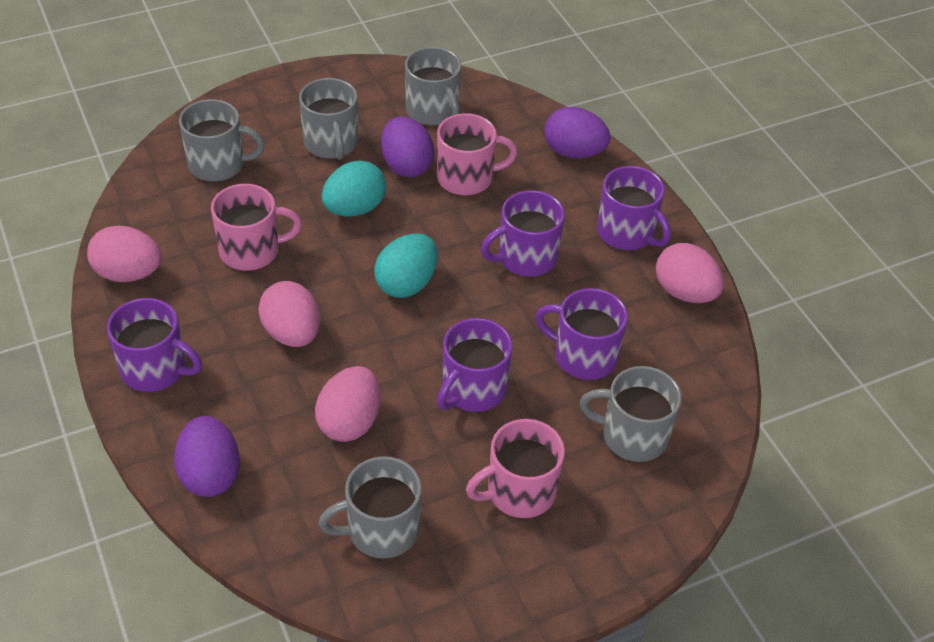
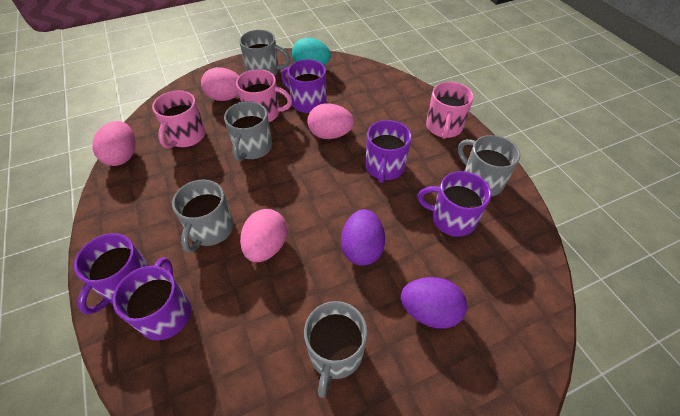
purple egg: 3 -> 2
turquoise egg: 2 -> 1

